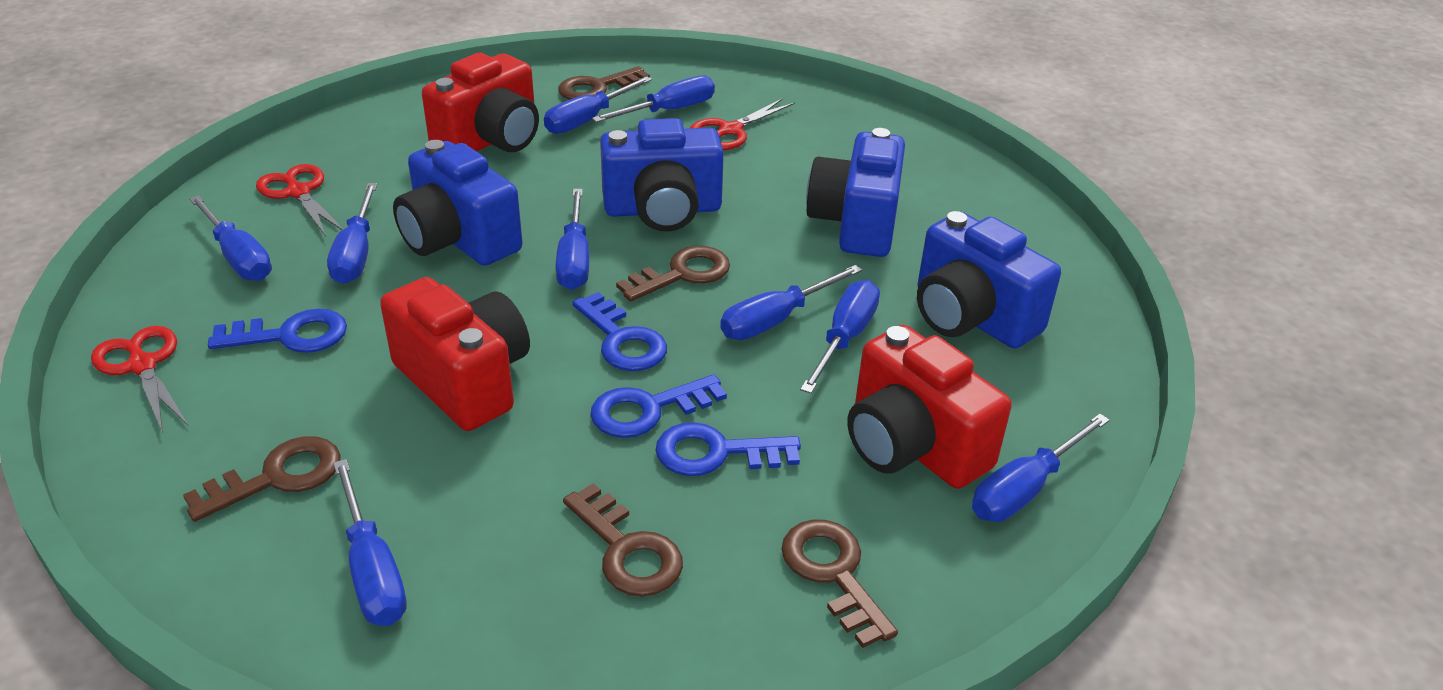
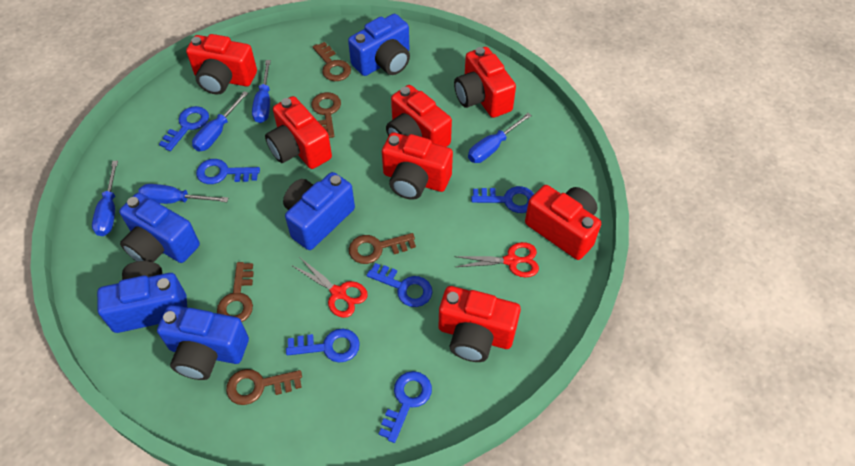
blue camera: 4 -> 5
blue key: 4 -> 6
blue screwdriver: 9 -> 5
red camera: 3 -> 7
red scissors: 3 -> 2

